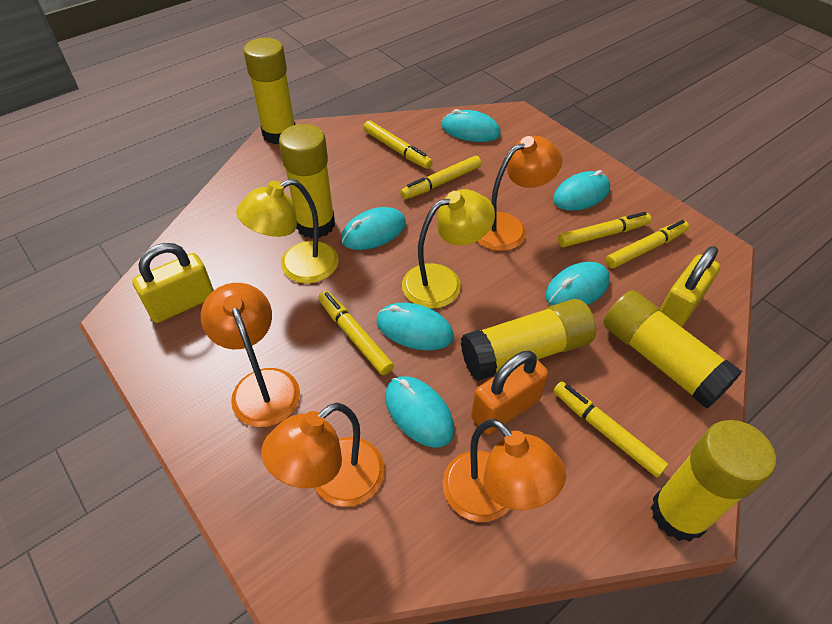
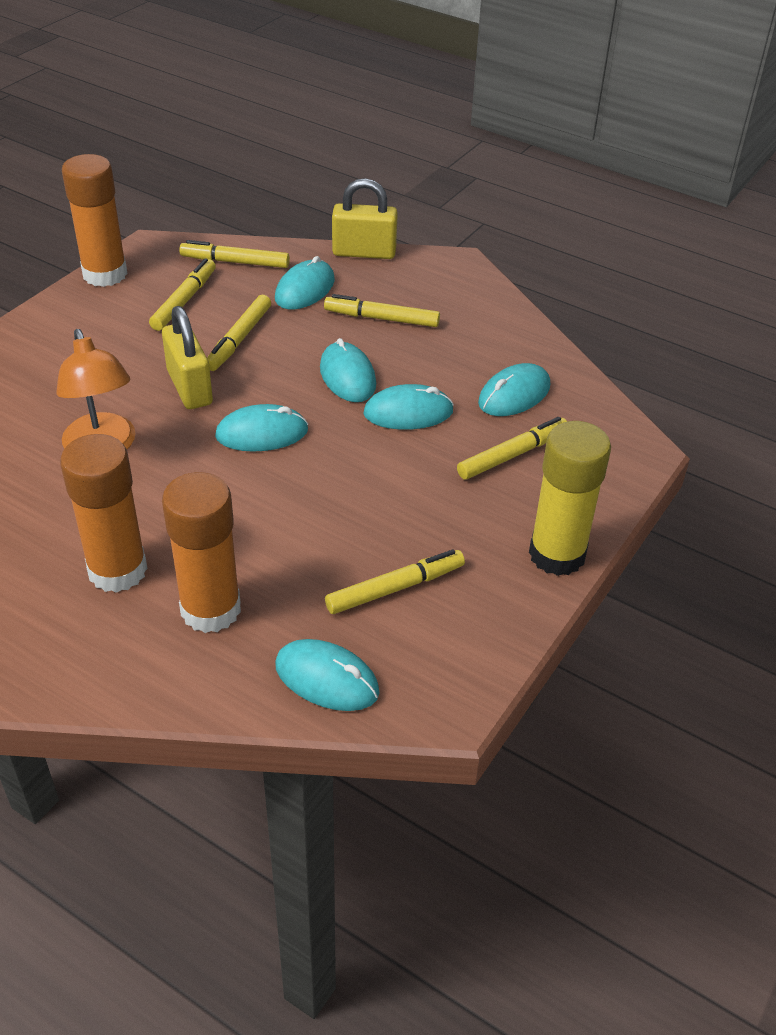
orange glue stick: 0 -> 3
orange lamp: 4 -> 1
orange padlock: 1 -> 0
yellow glue stick: 5 -> 1
yellow lamp: 2 -> 0

